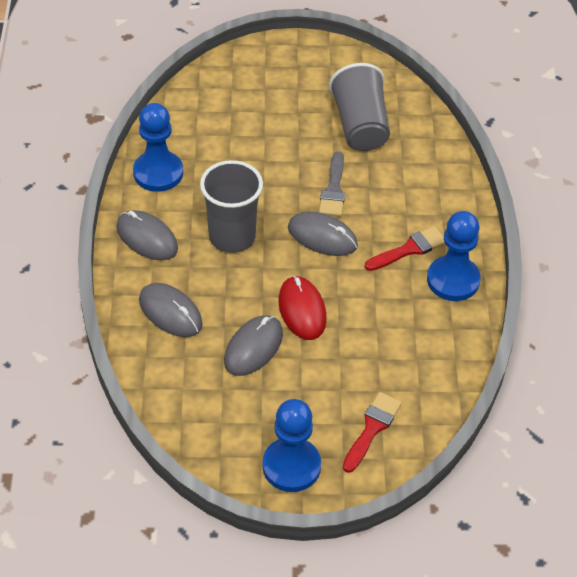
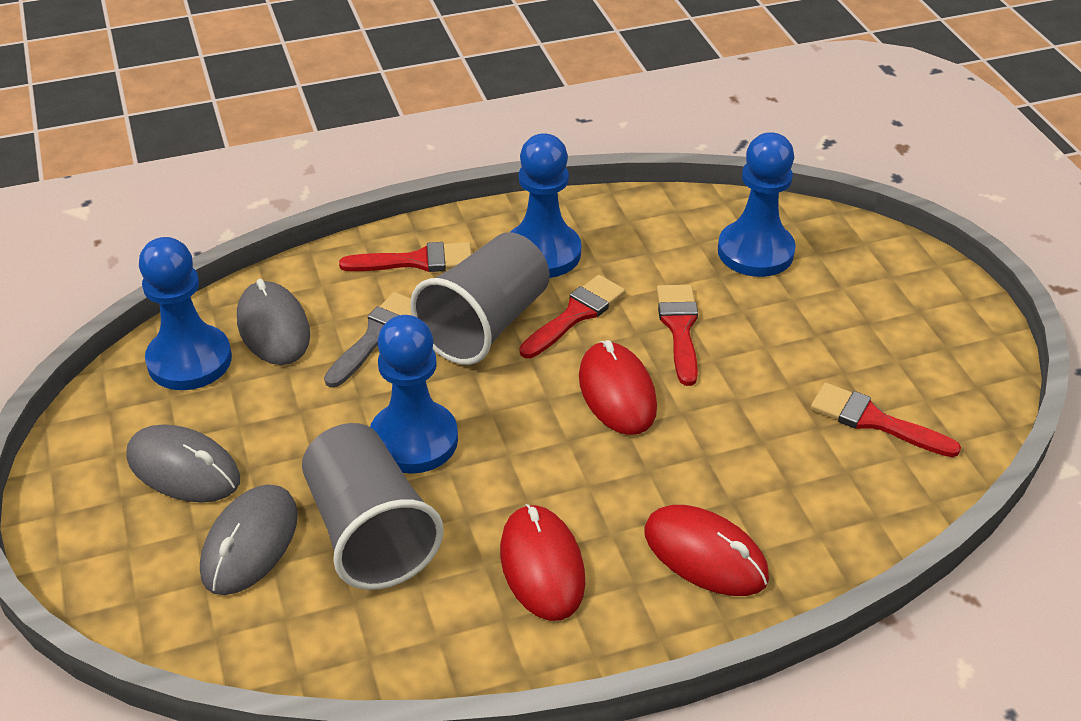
blue pawn: 3 -> 4
grey mouse: 4 -> 3
red brush: 2 -> 4
red mouse: 1 -> 3

